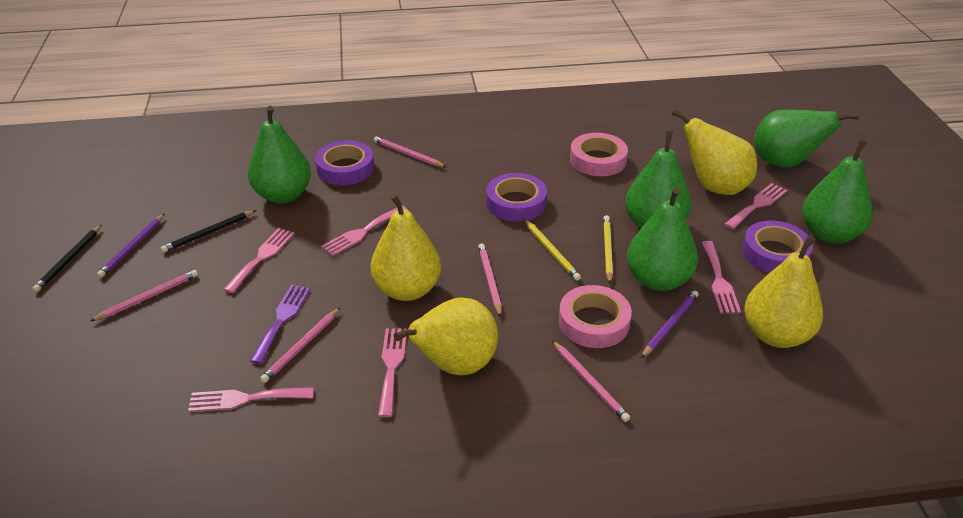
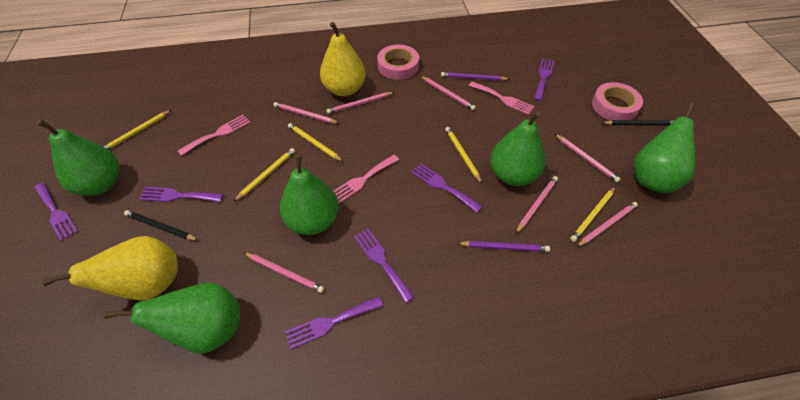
pink fork: 6 -> 3
pink pencil: 5 -> 7
purple fork: 1 -> 6
purple tape: 3 -> 0
yellow pear: 4 -> 2
yellow pencil: 2 -> 5

